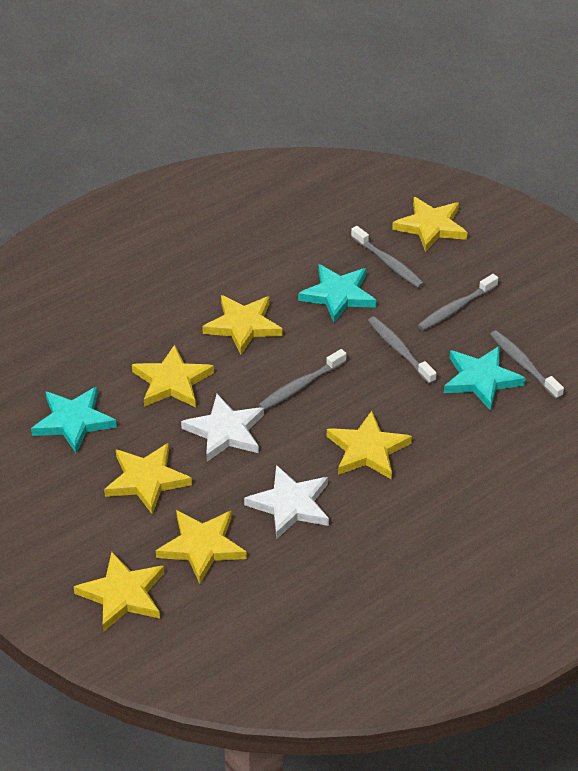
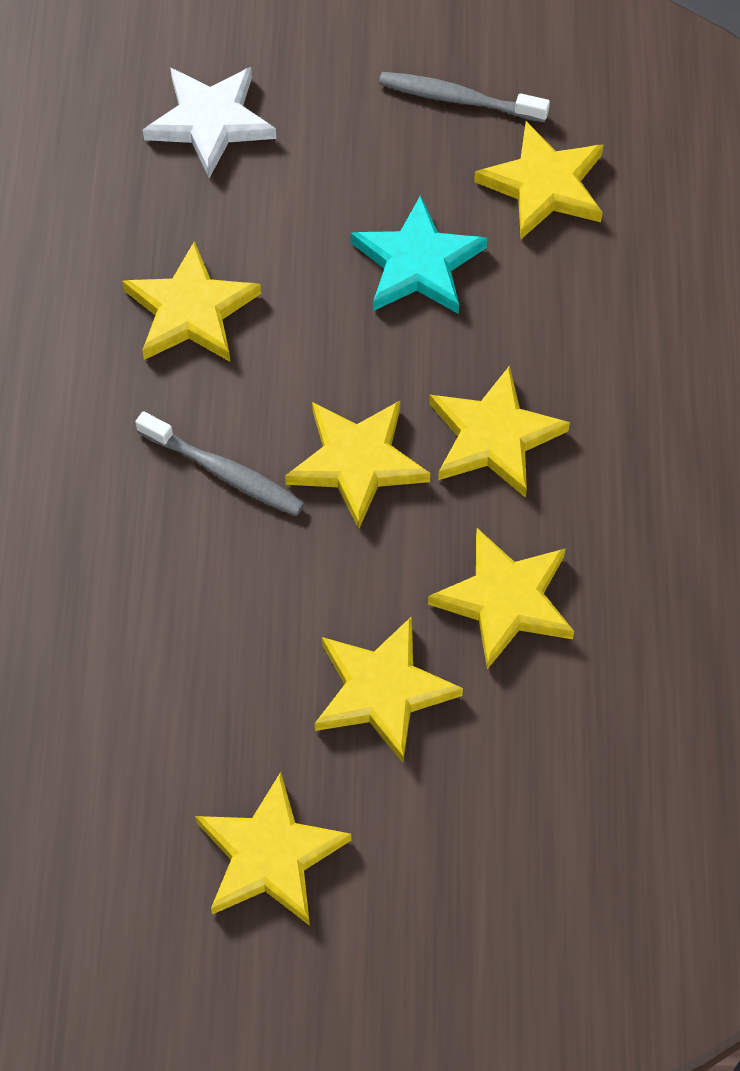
grey toothbrush: 5 -> 2
turquoise star: 3 -> 1
white star: 2 -> 1

